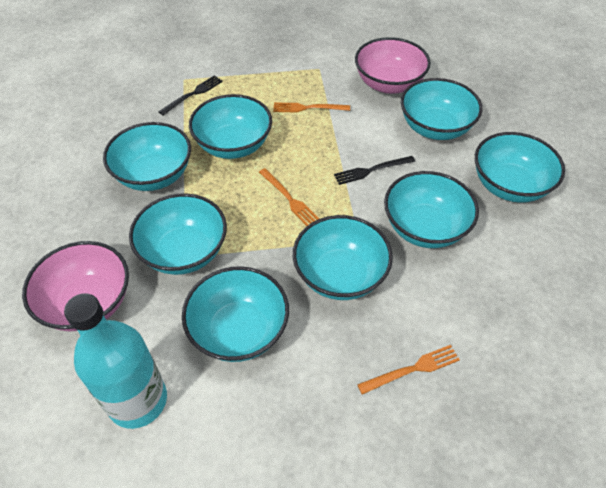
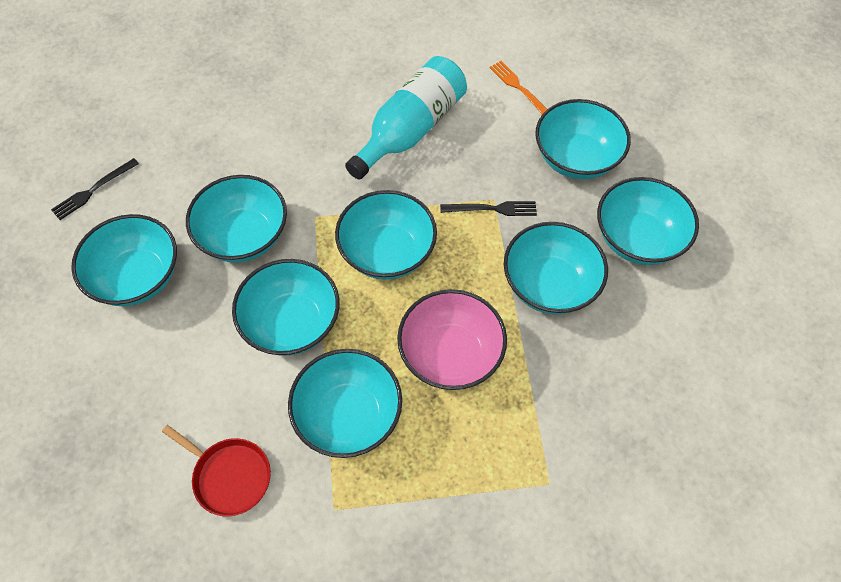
orange fork: 3 -> 1
pink bowl: 2 -> 1
red pan: 0 -> 1

